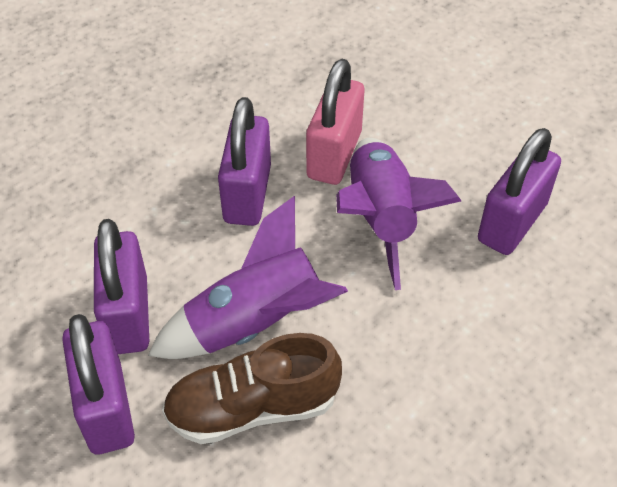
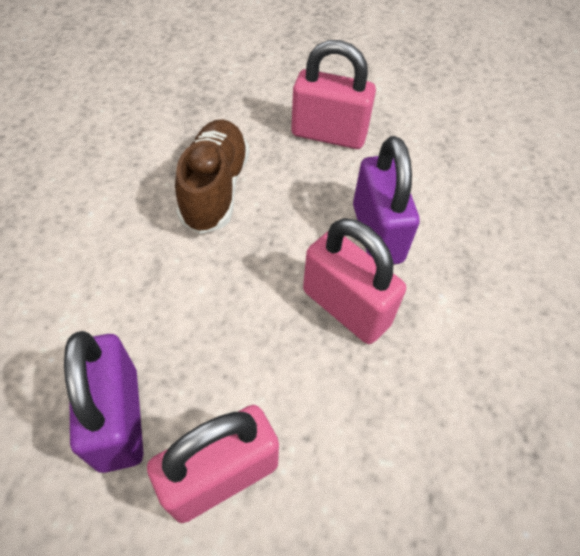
pink padlock: 1 -> 3
purple padlock: 4 -> 2
purple rocket: 2 -> 0

